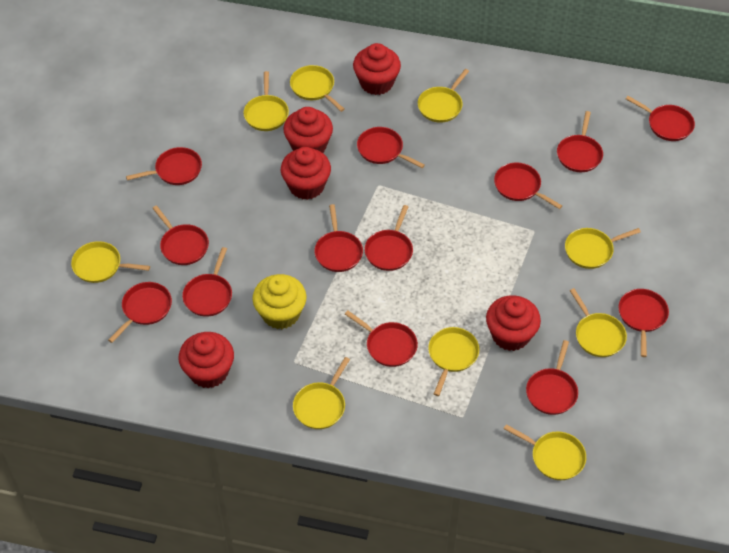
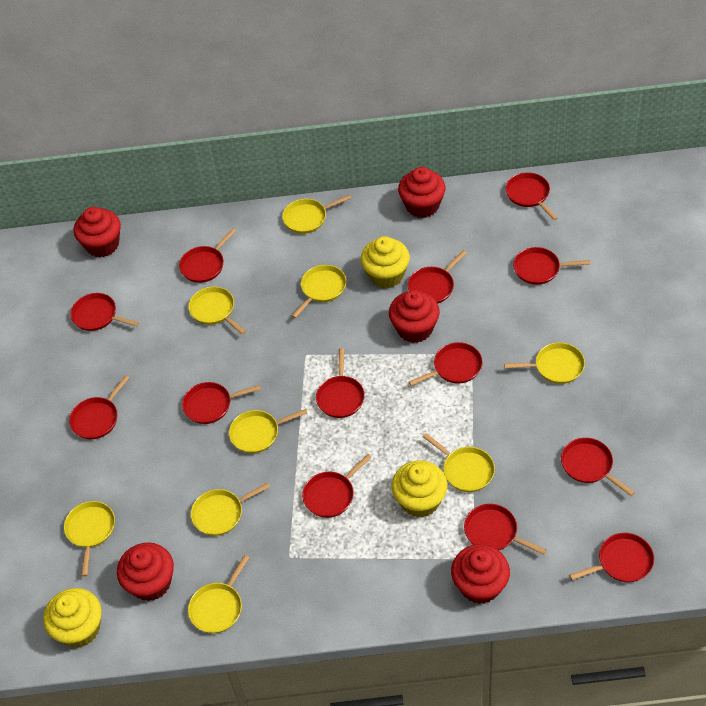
yellow cupcake: 1 -> 3

